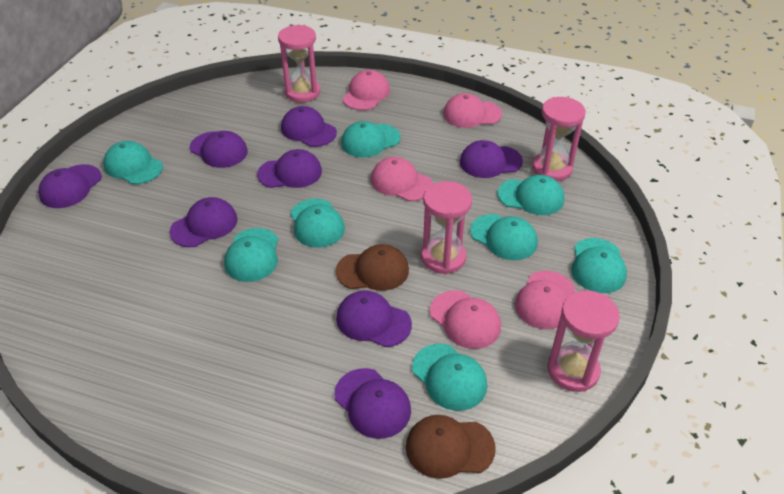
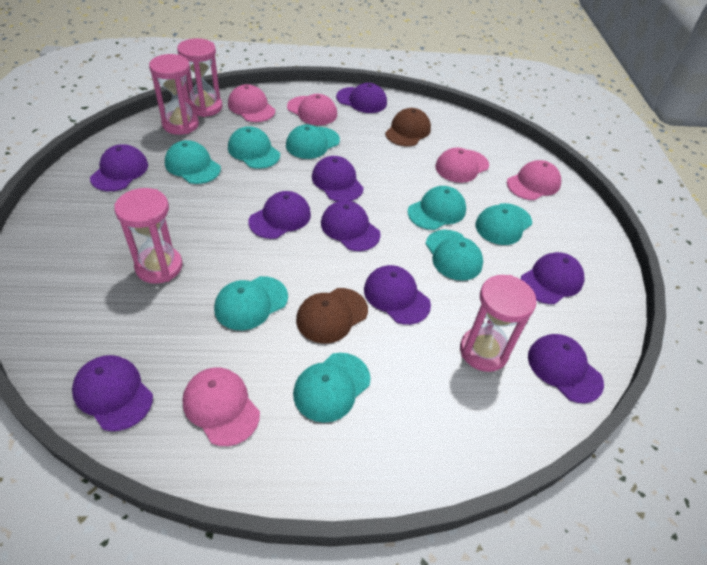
purple cap: 8 -> 9

